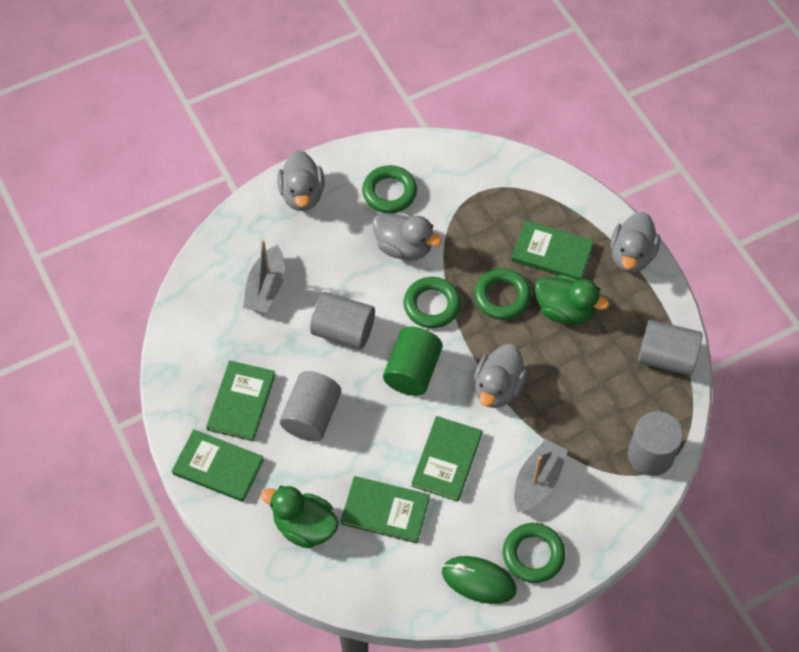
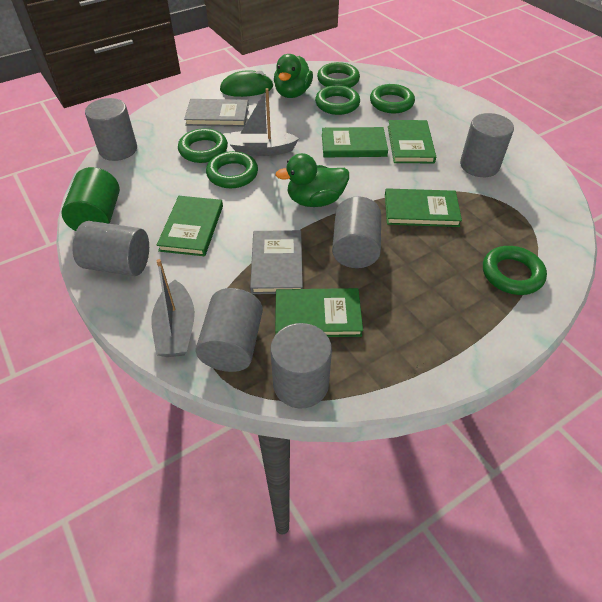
green ring: 4 -> 6
grey book: 0 -> 2
grey cylinder: 4 -> 6
grey duck: 4 -> 0

